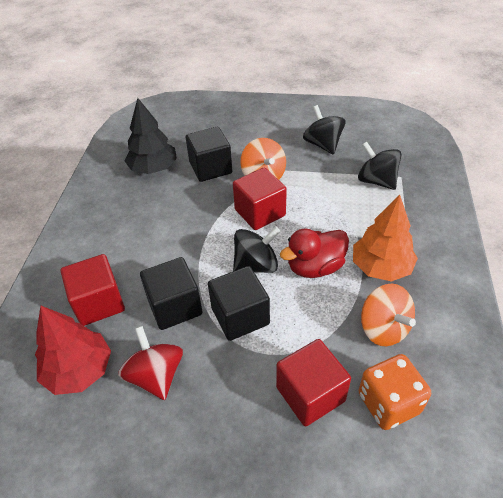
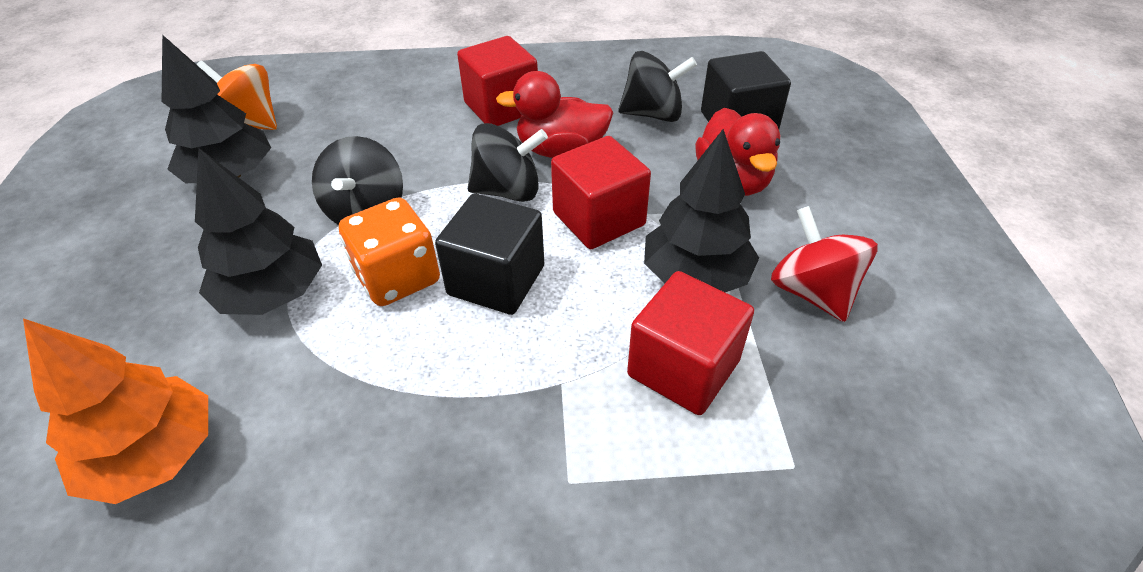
black cube: 3 -> 2
black tree: 1 -> 3
orange spinning top: 2 -> 1
red duck: 1 -> 2
red tree: 1 -> 0

